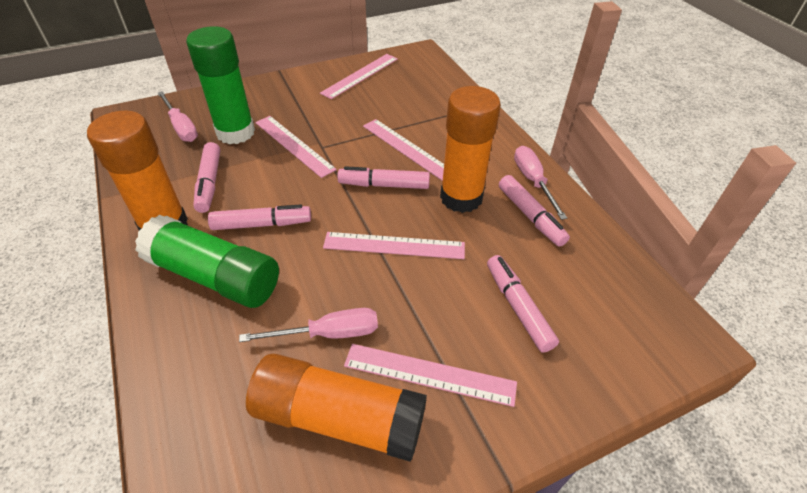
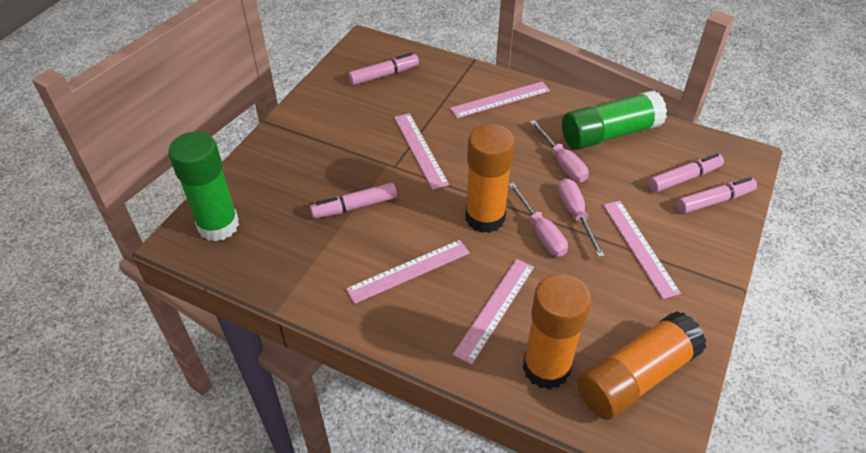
pink marker: 5 -> 4

